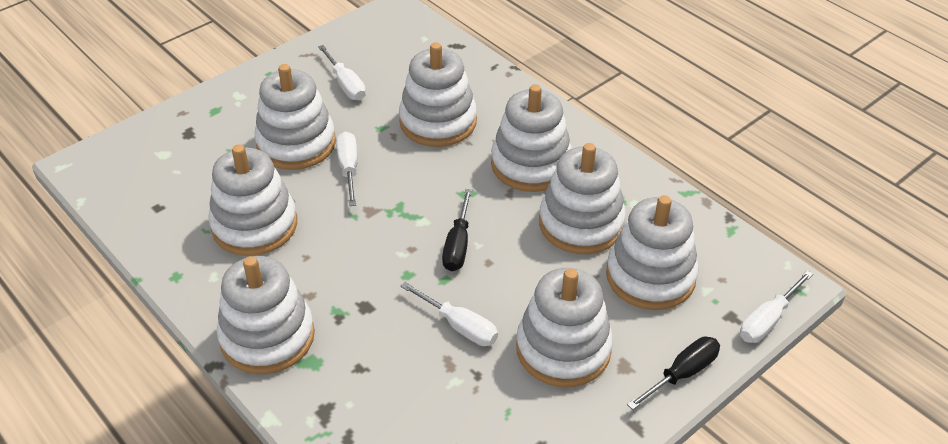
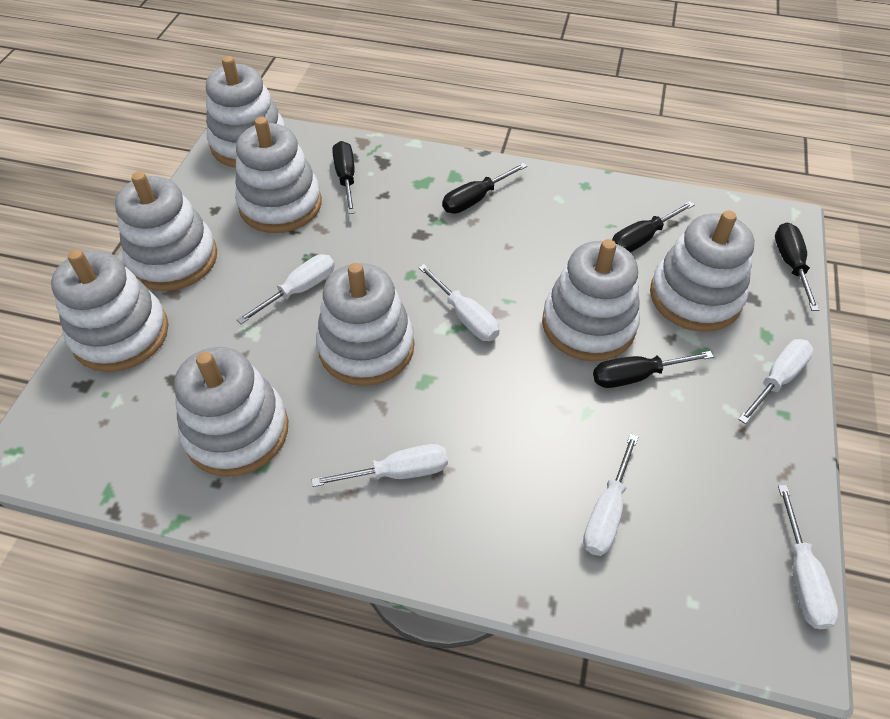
black screwdriver: 2 -> 5
white screwdriver: 4 -> 6

